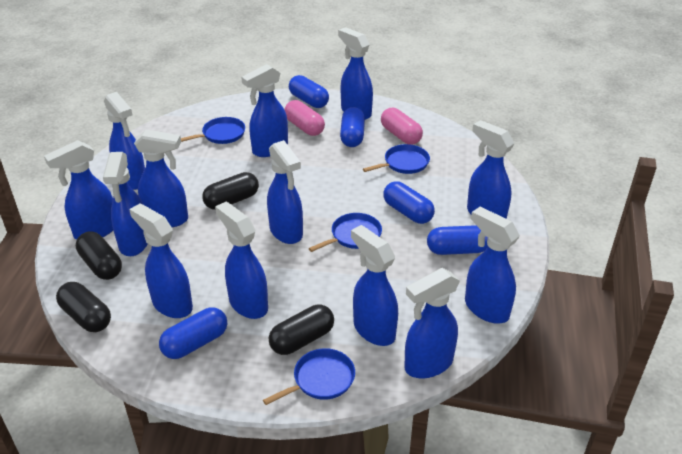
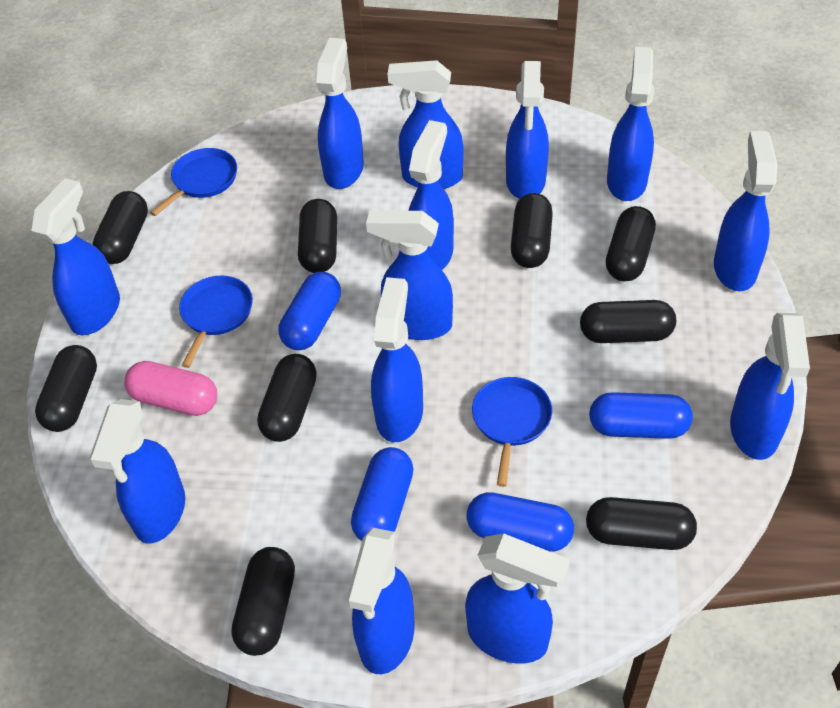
black capsule: 4 -> 9
blue capsule: 5 -> 4
blue pan: 4 -> 3
pink capsule: 2 -> 1

